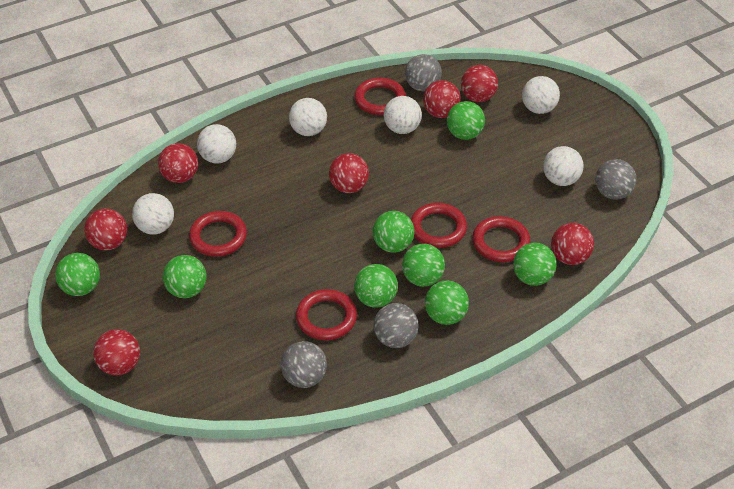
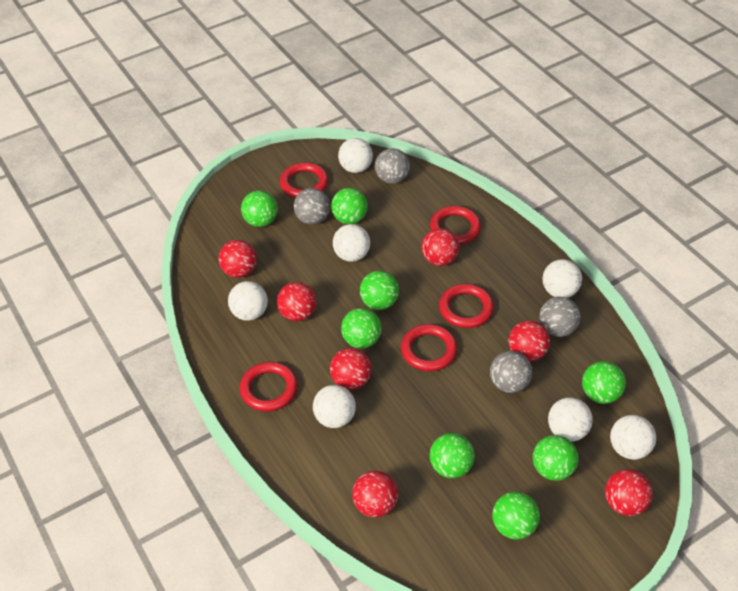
white ball: 6 -> 7

